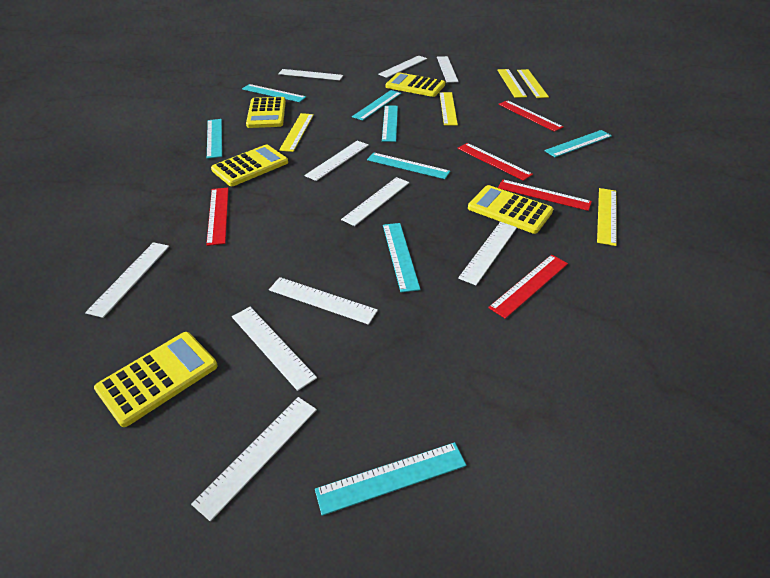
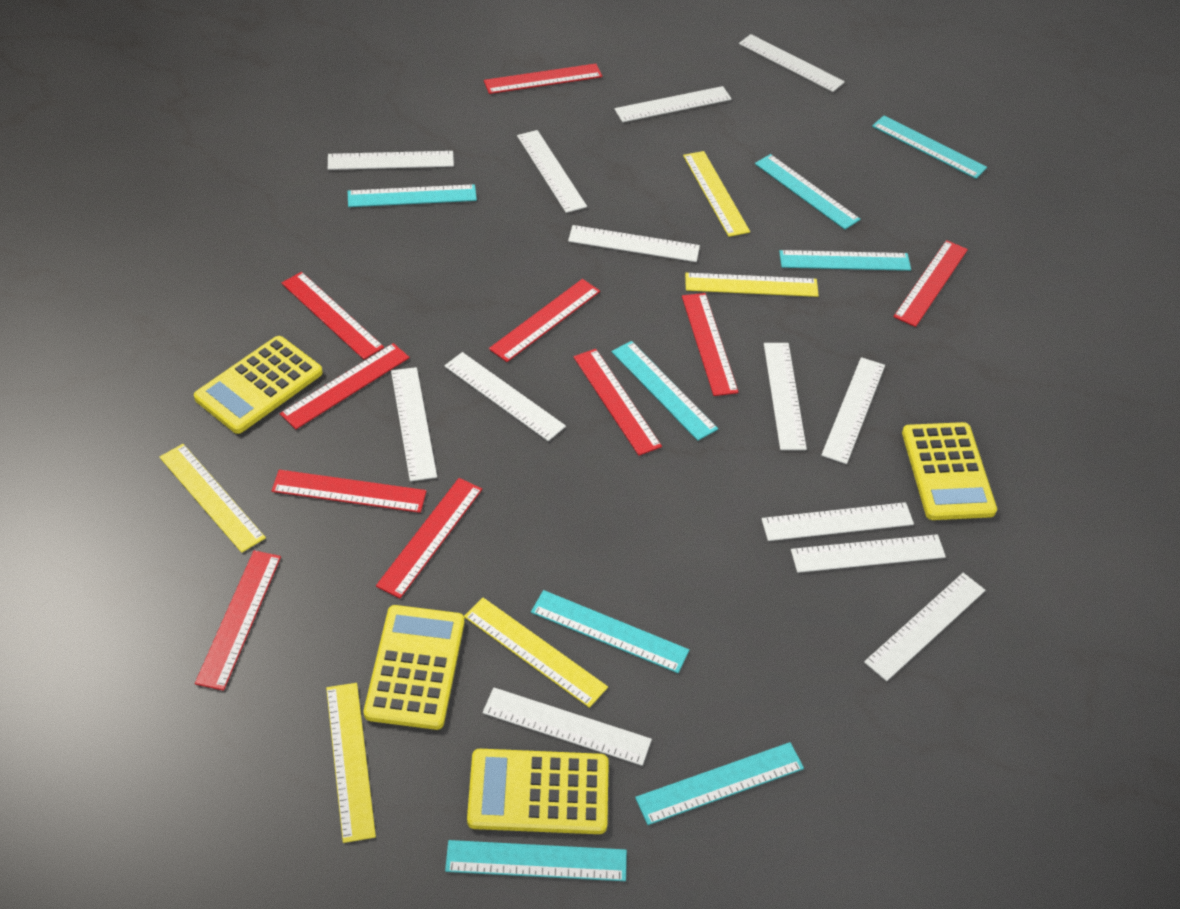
red ruler: 5 -> 10
white ruler: 10 -> 13
yellow calculator: 5 -> 4

